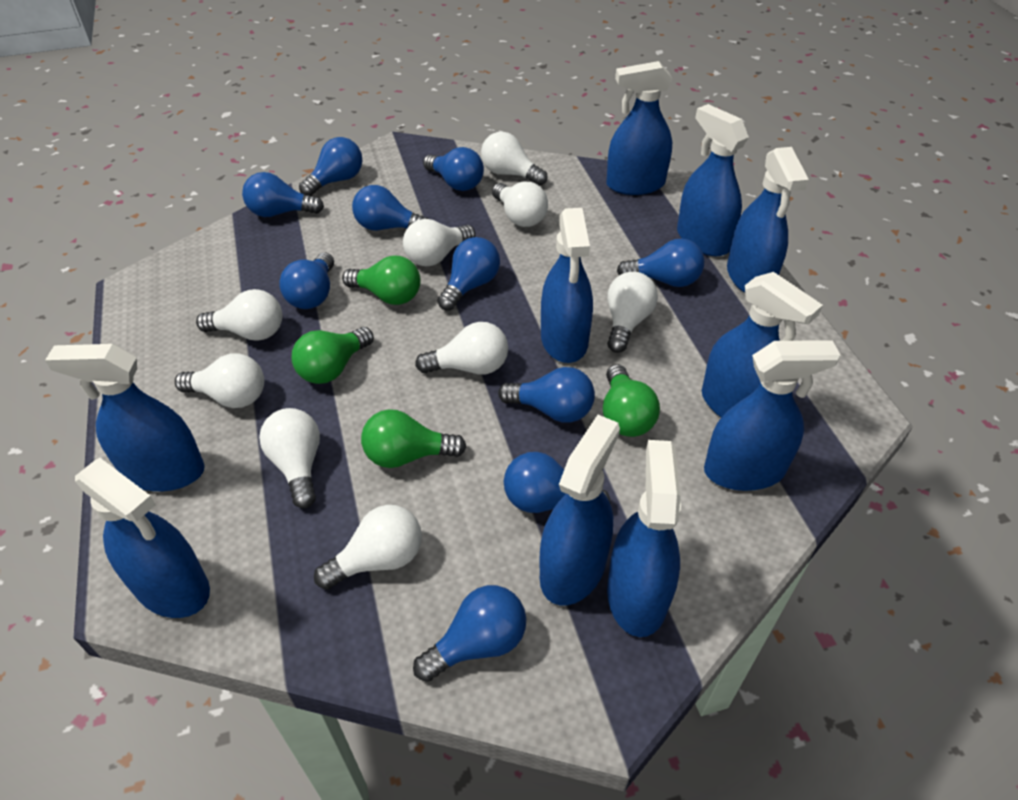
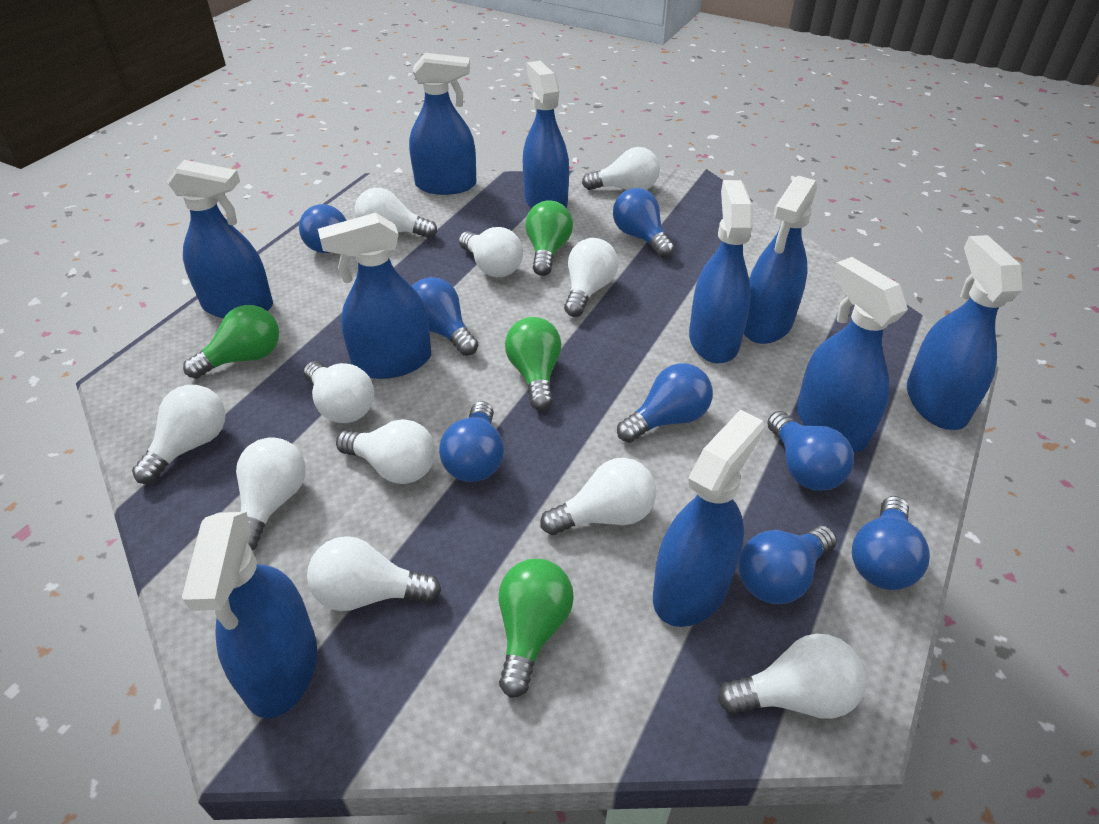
blue light bulb: 10 -> 8
white light bulb: 9 -> 11

